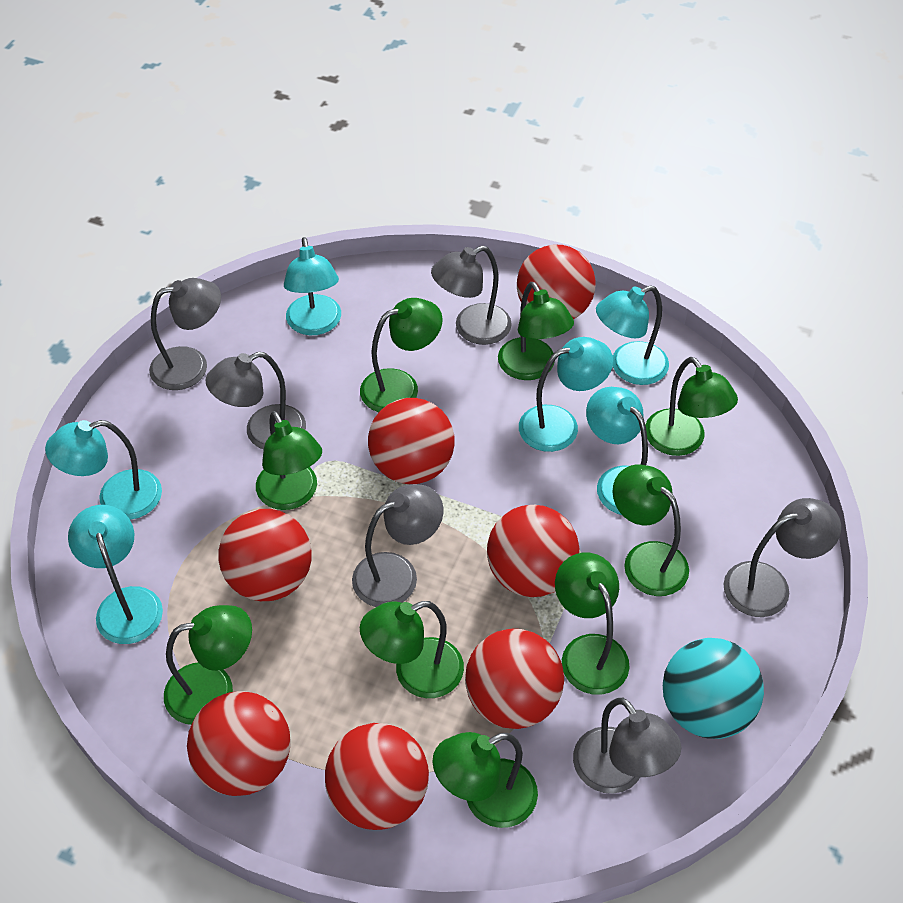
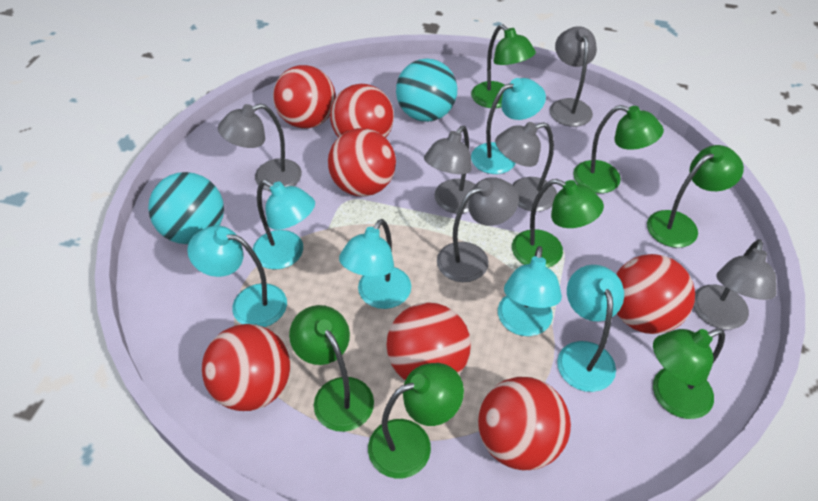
green lamp: 9 -> 7
turquoise ball: 1 -> 2

